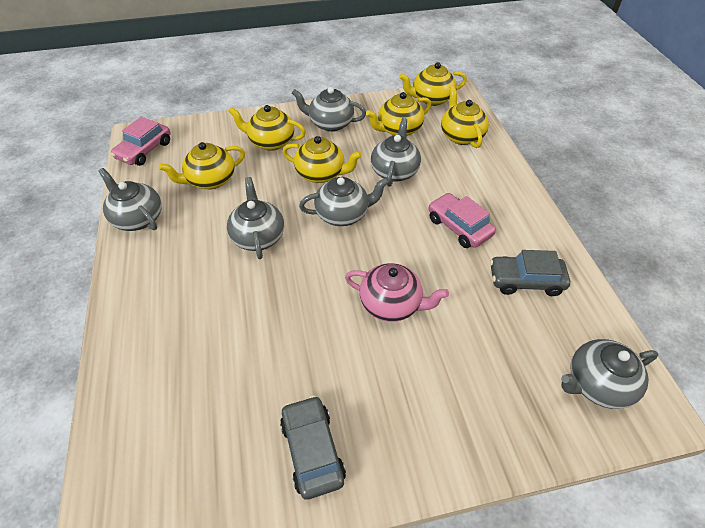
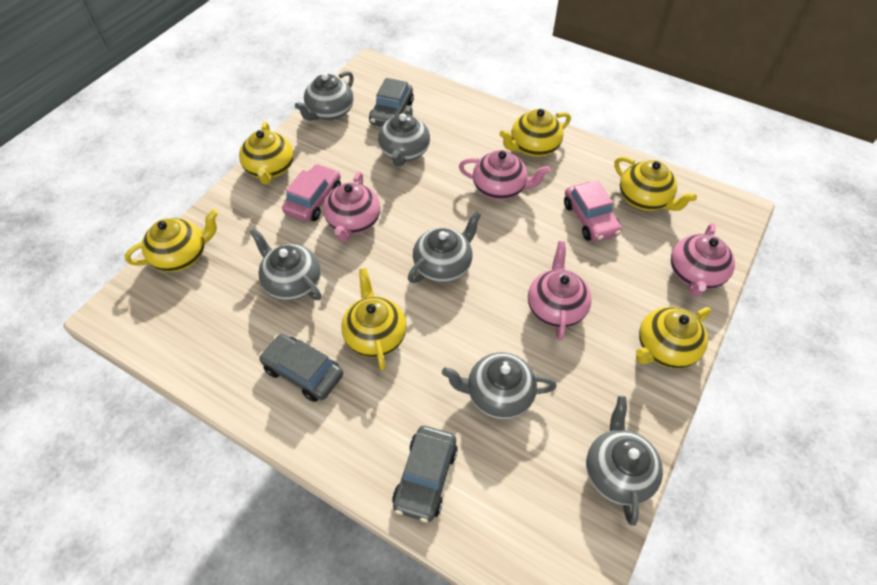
grey car: 2 -> 3
pink teapot: 1 -> 4

